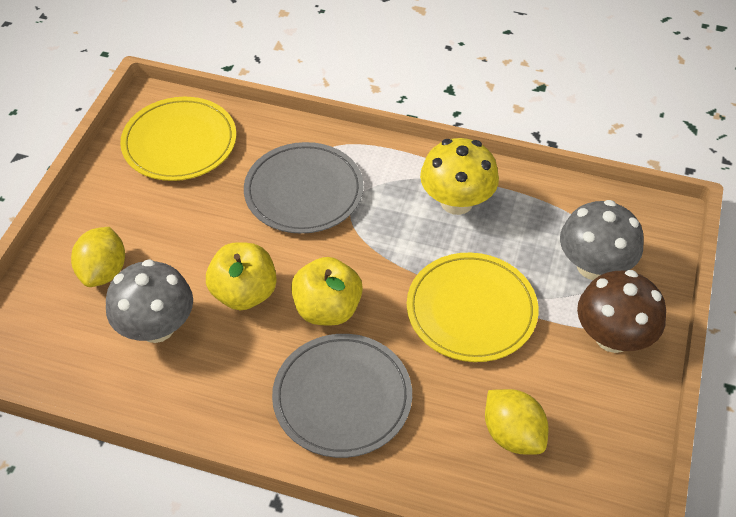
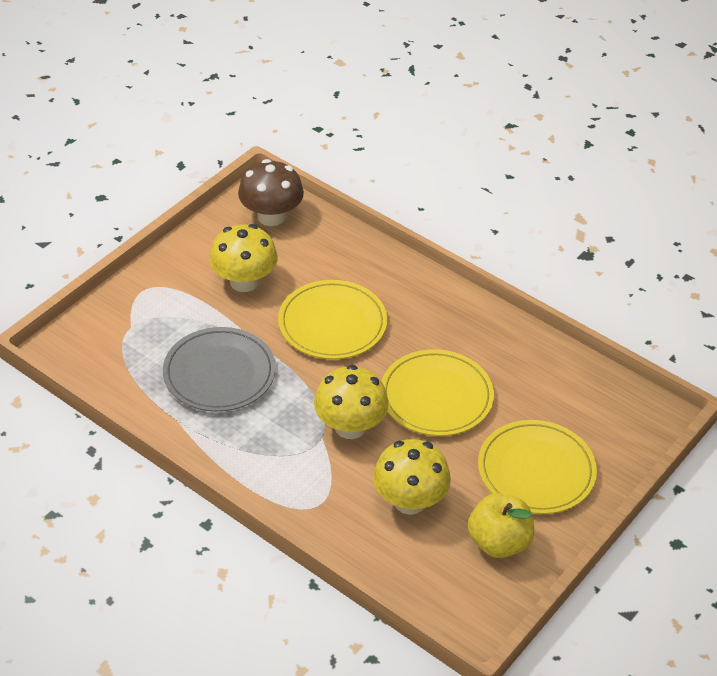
grey mushroom: 2 -> 0
grey plate: 2 -> 1
yellow apple: 2 -> 1
yellow lemon: 2 -> 0
yellow mushroom: 1 -> 3
yellow plate: 2 -> 3

